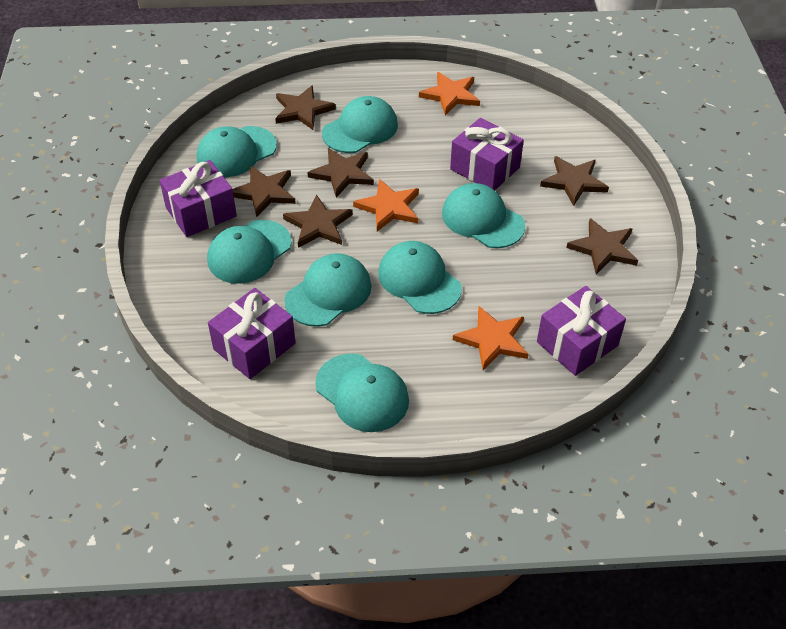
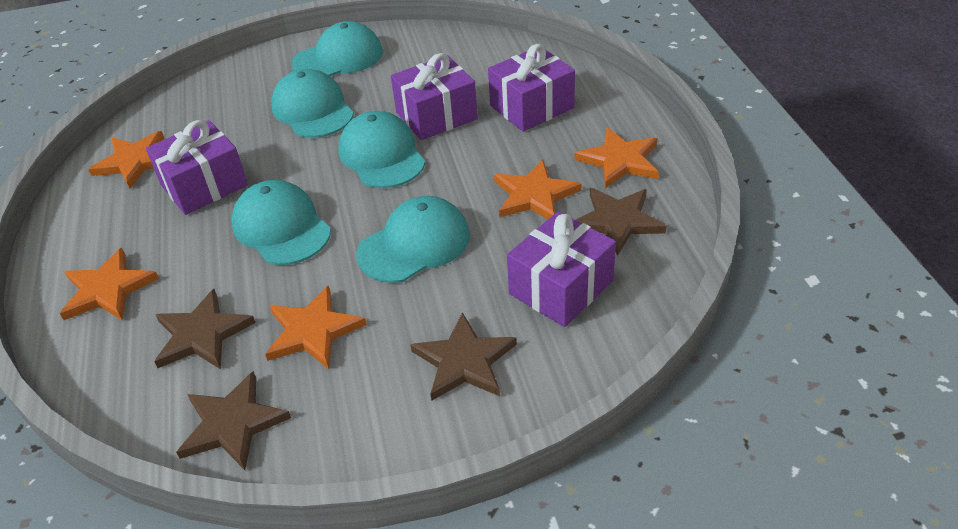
brown star: 6 -> 4
orange star: 3 -> 5
turquoise cap: 7 -> 5

